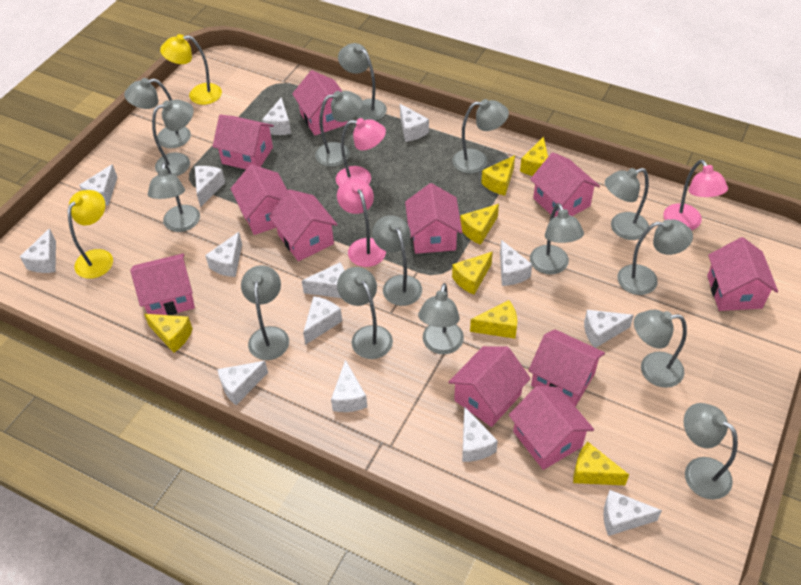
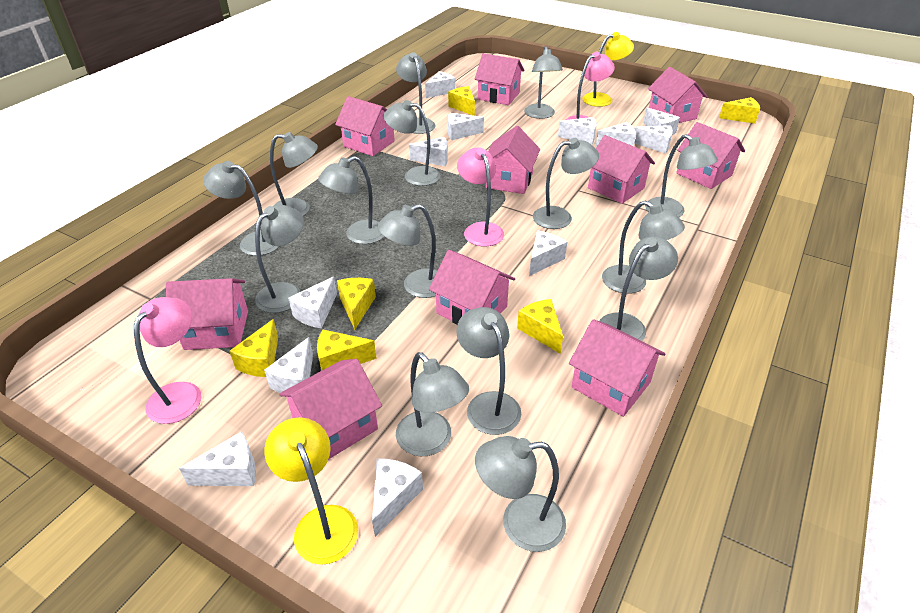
pink house: 11 -> 10
white cheese: 14 -> 12
yellow cheese: 7 -> 6

